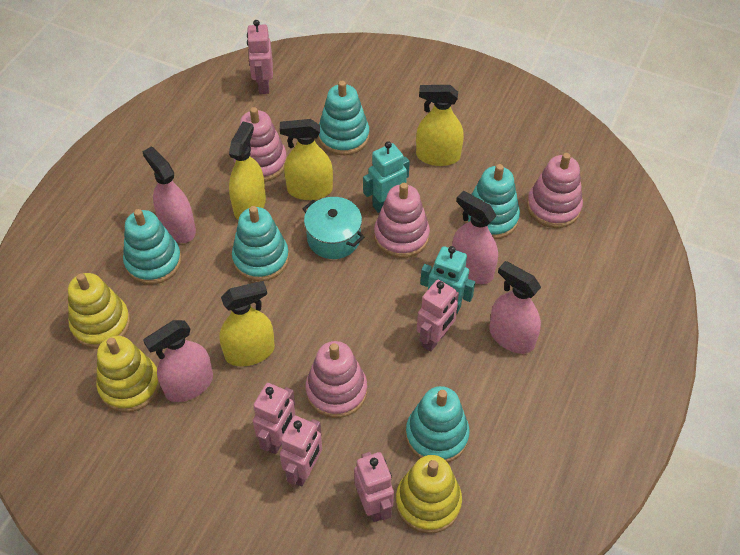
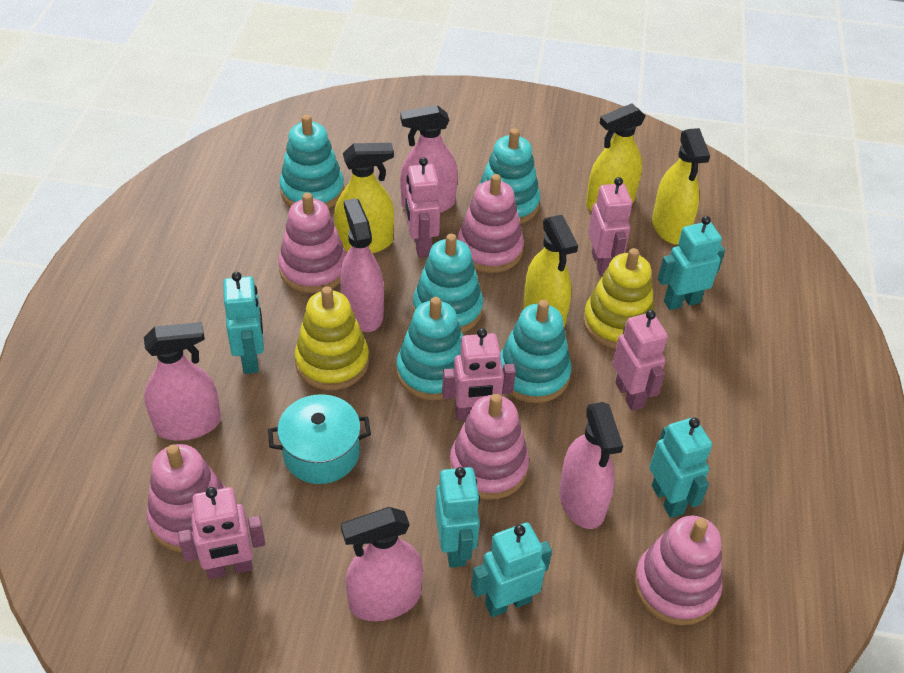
pink spray bottle: 4 -> 5
pink stacking toy: 4 -> 5
turquoise robot: 2 -> 5
yellow stacking toy: 3 -> 2

